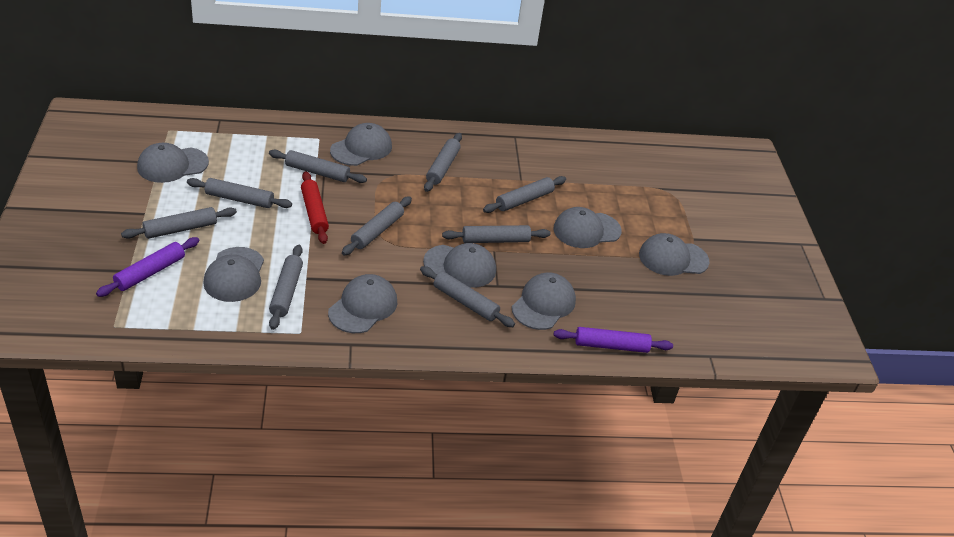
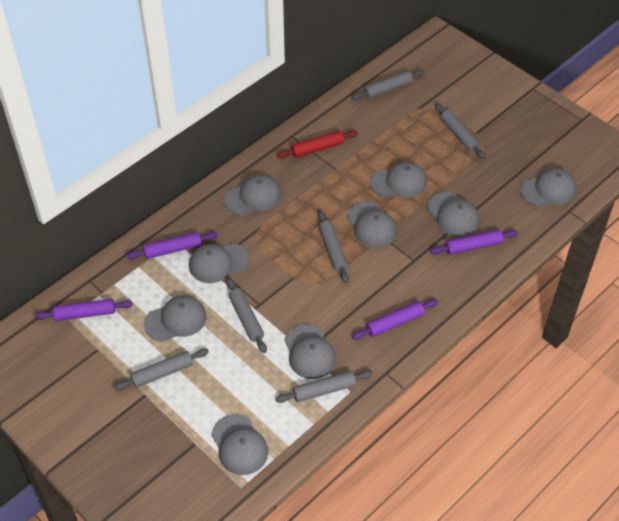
grey cap: 8 -> 9
grey rolling pin: 9 -> 6
purple rolling pin: 2 -> 4

